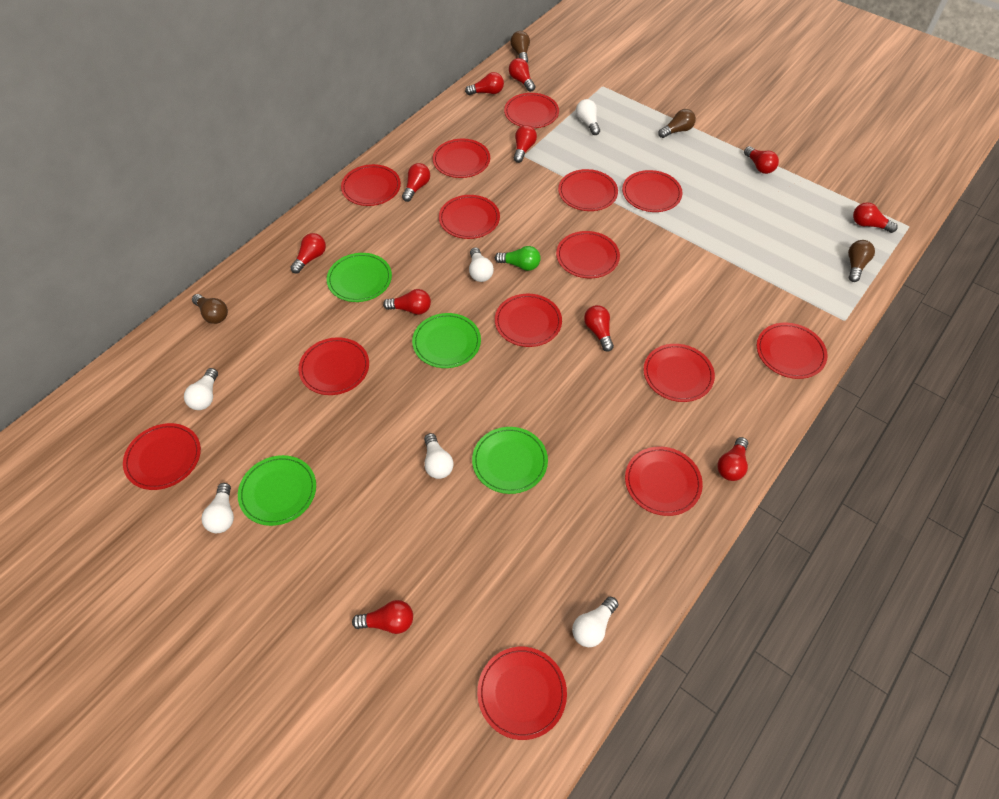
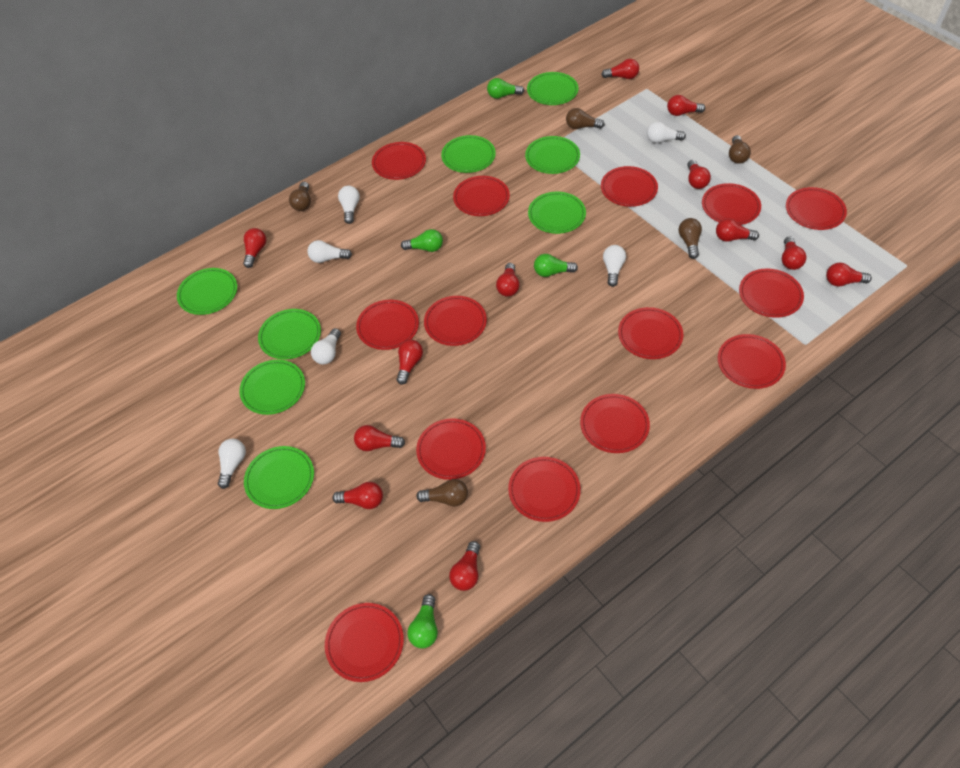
brown light bulb: 4 -> 5
green light bulb: 1 -> 4
green plate: 4 -> 8
red light bulb: 11 -> 12

